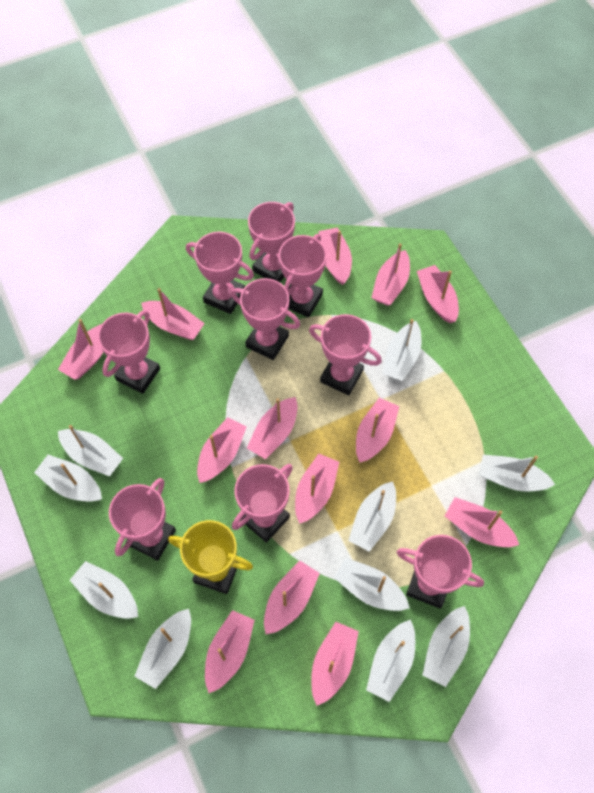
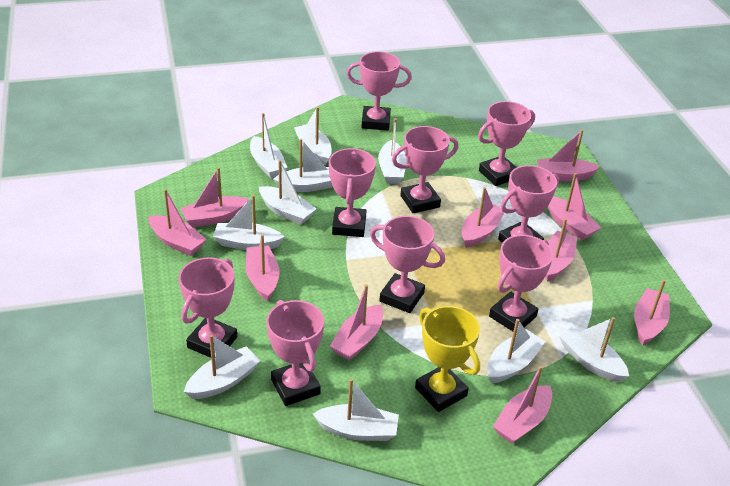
pink boat: 13 -> 10

